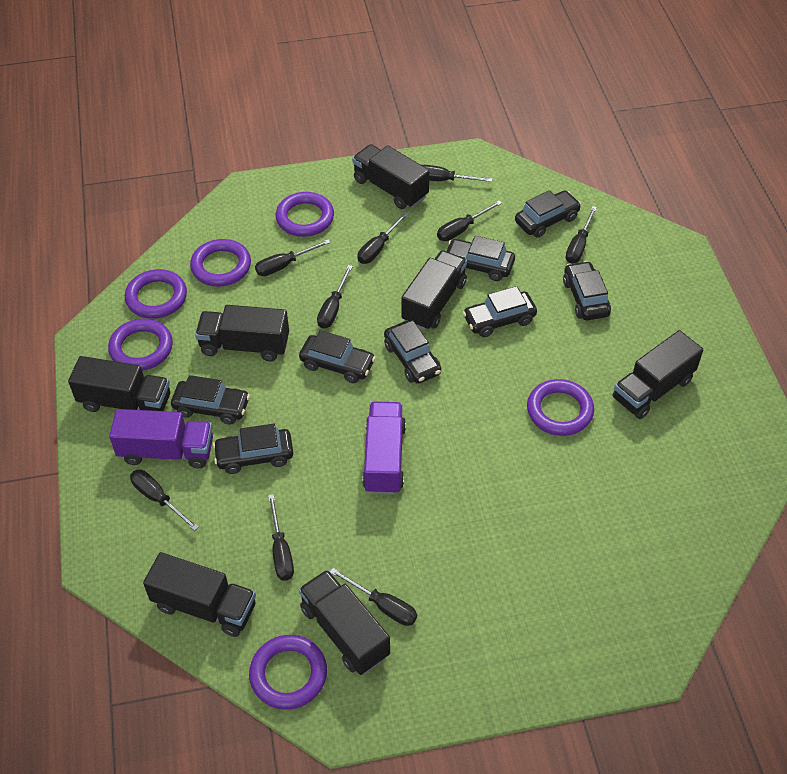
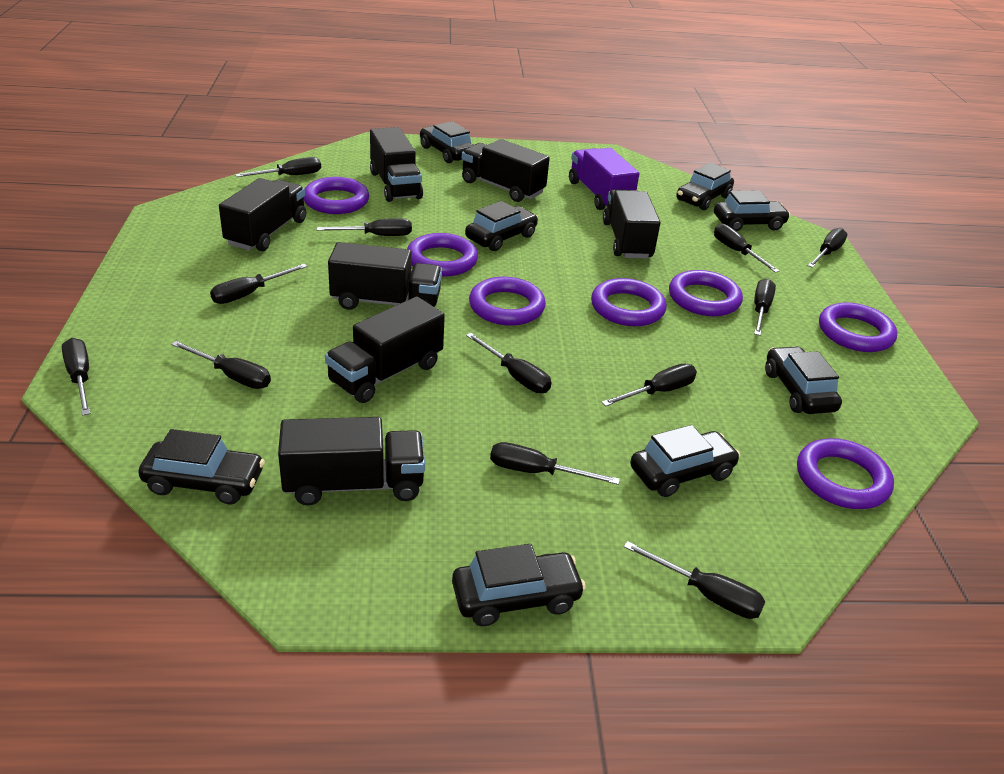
black screwdriver: 9 -> 12
purple ring: 6 -> 7
purple truck: 2 -> 1

